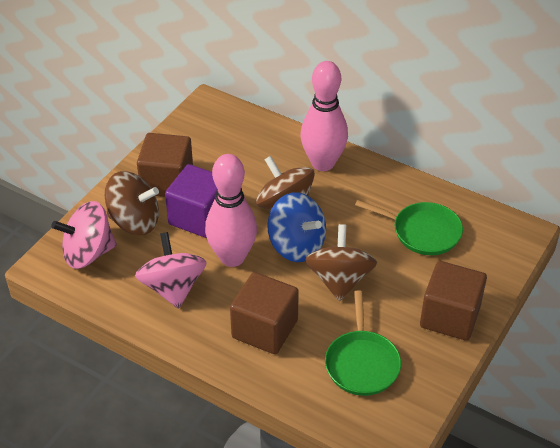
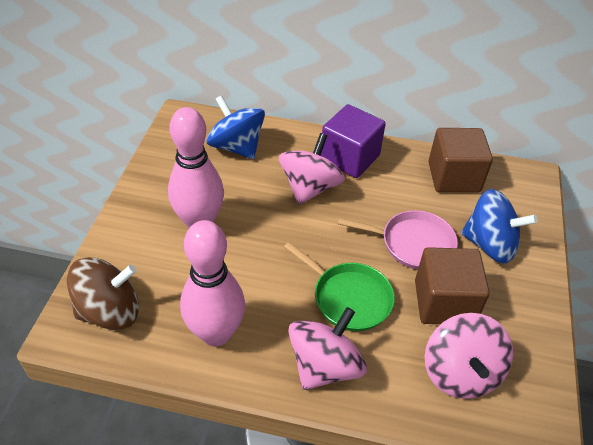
blue spinning top: 1 -> 2
brown cube: 3 -> 2
brown spinning top: 3 -> 1
green pan: 2 -> 1
pink pan: 0 -> 1
pink spinning top: 2 -> 3

